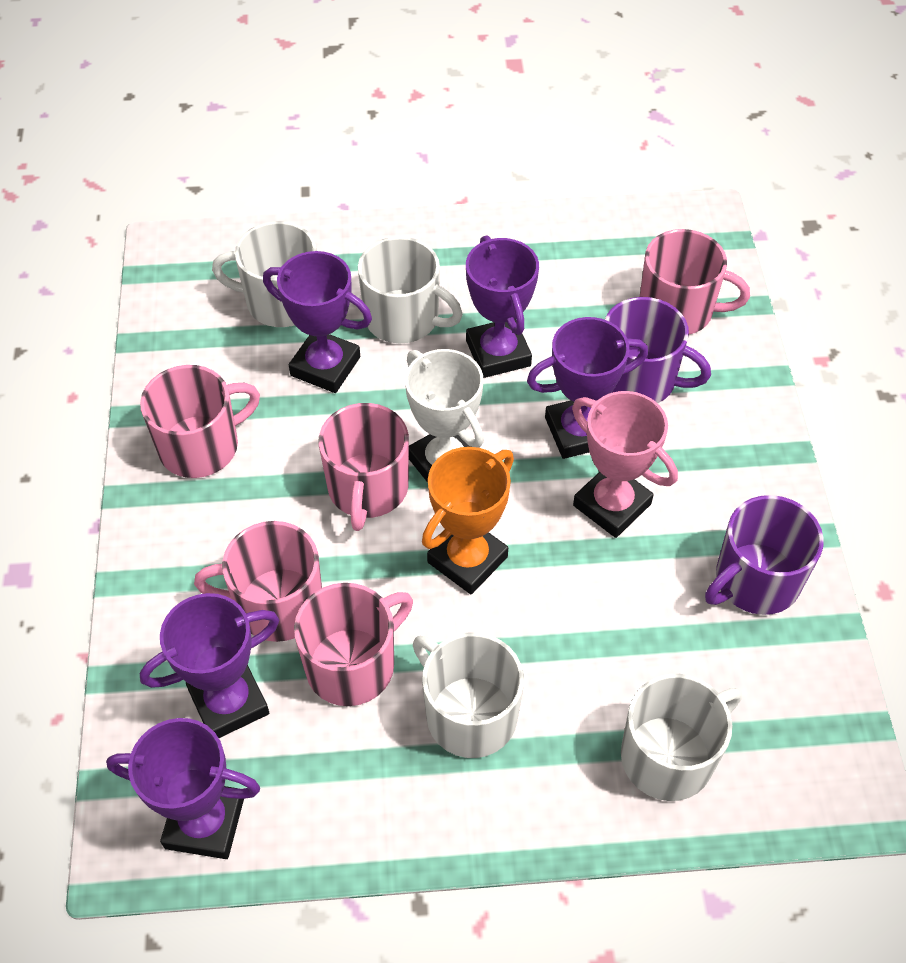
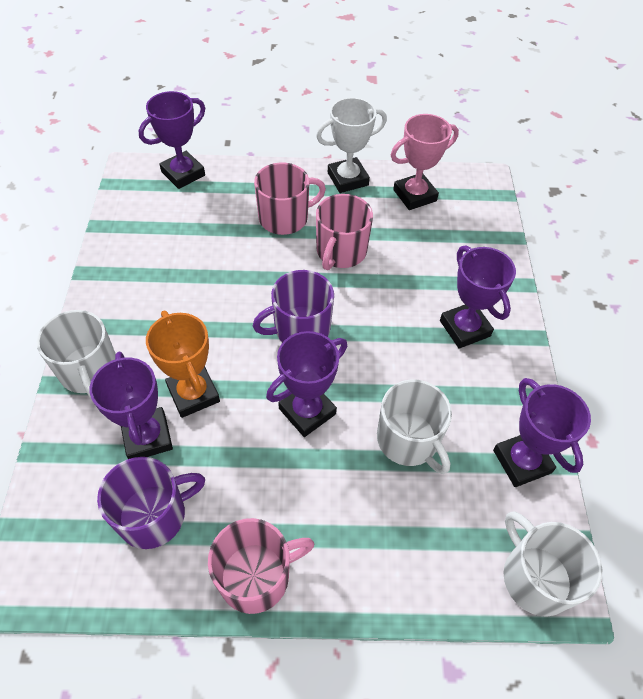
pink mug: 5 -> 3
white mug: 4 -> 3

